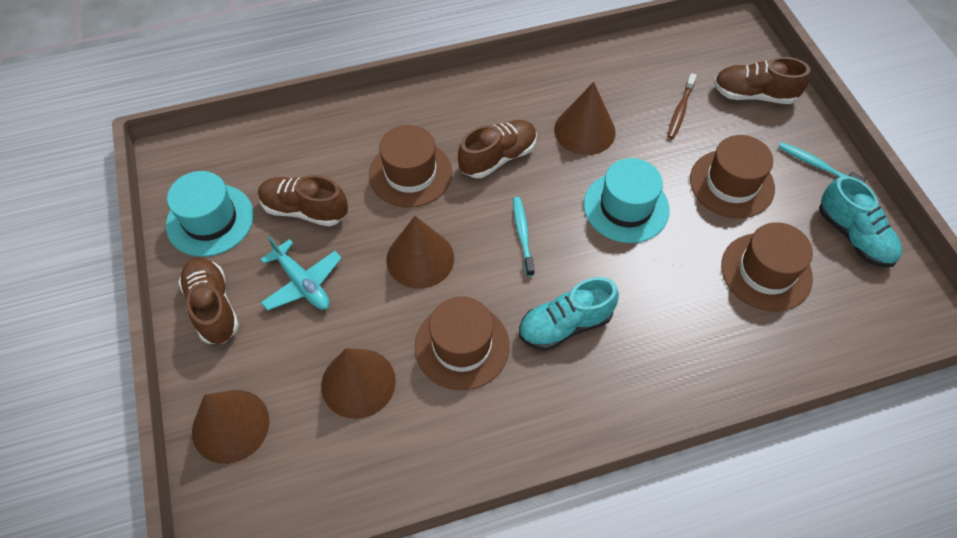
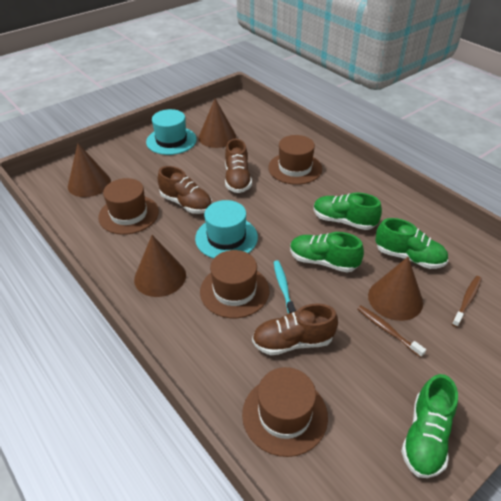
brown shoe: 4 -> 3
brown toothbrush: 1 -> 2
green shoe: 0 -> 4
turquoise plane: 1 -> 0
turquoise shoe: 2 -> 0
turquoise toothbrush: 2 -> 1

